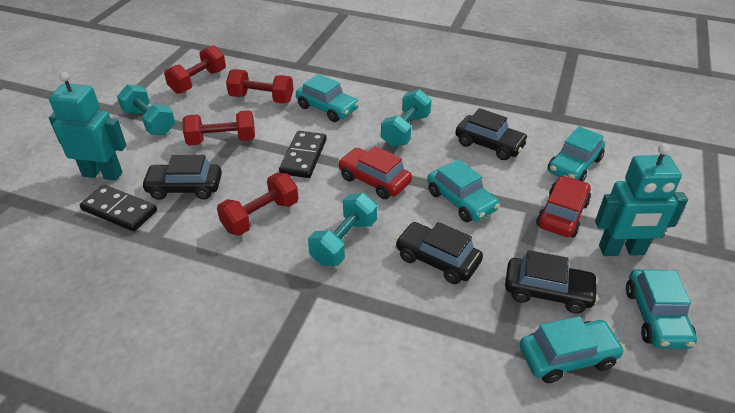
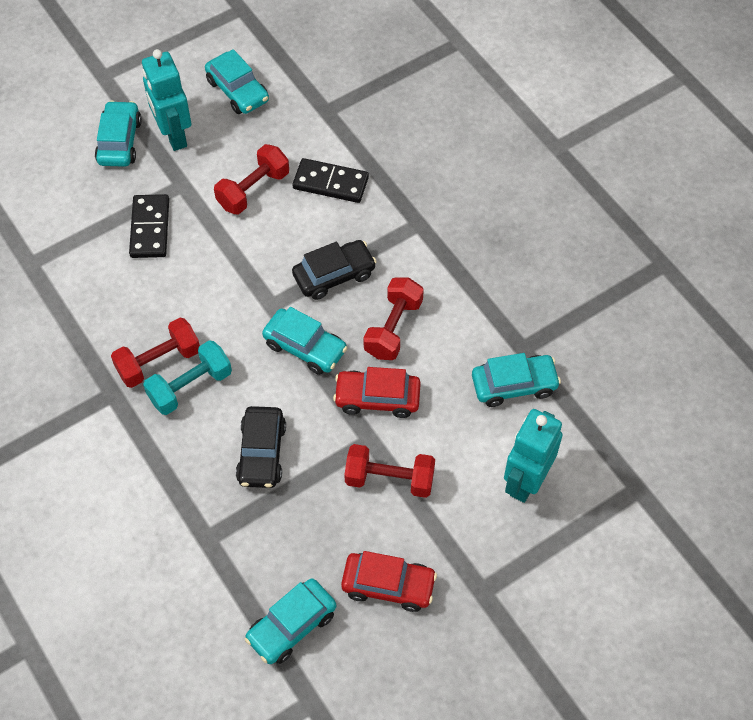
black car: 4 -> 2
turquoise dumbbell: 3 -> 1

